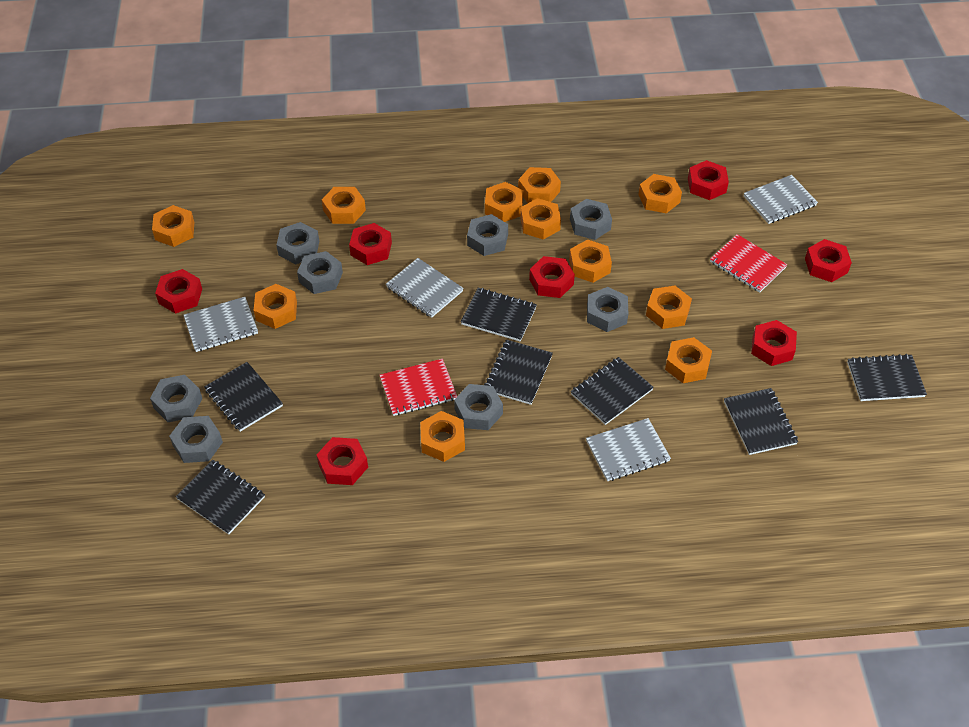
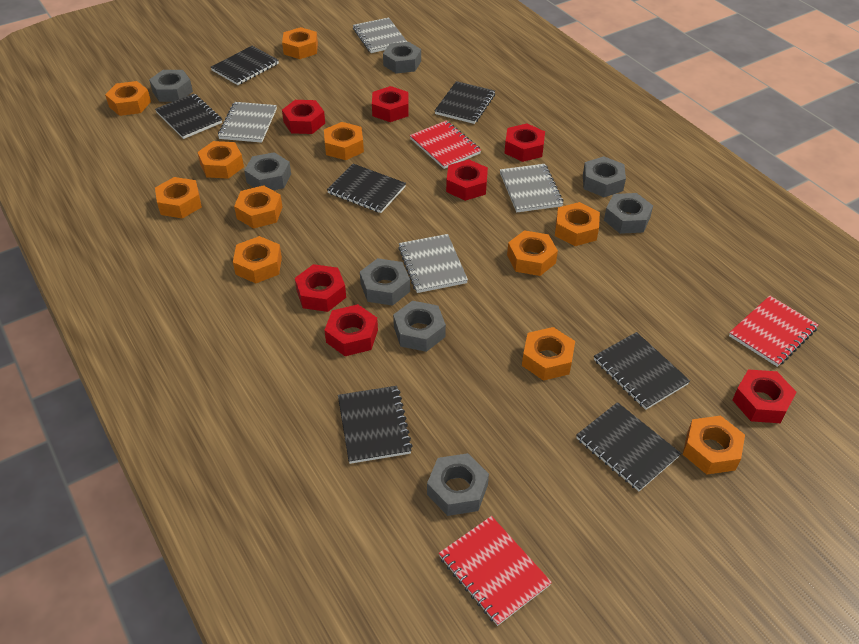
red notebook: 2 -> 3

